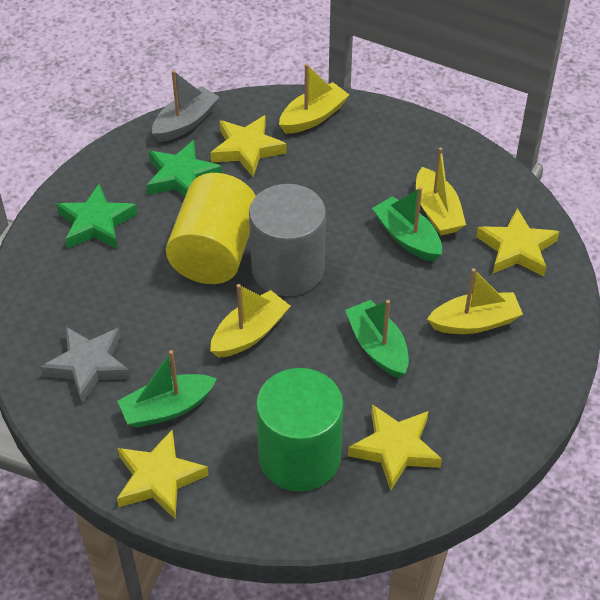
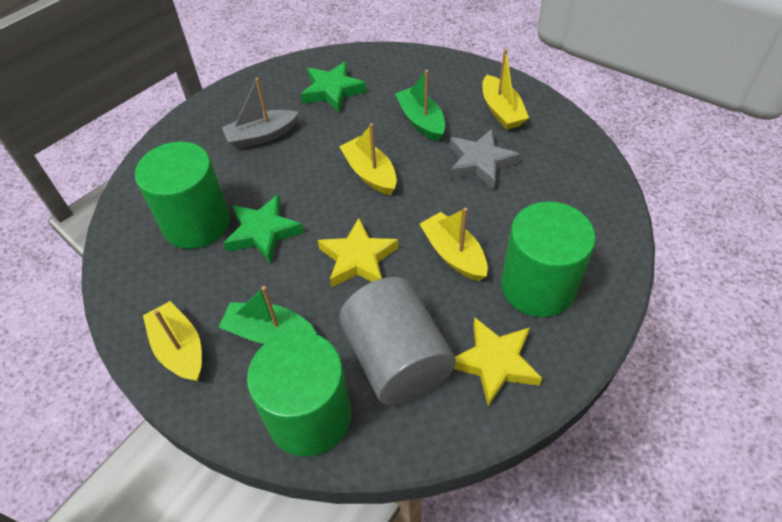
green boat: 3 -> 2
green cylinder: 1 -> 3
yellow cylinder: 1 -> 0
yellow star: 4 -> 2

